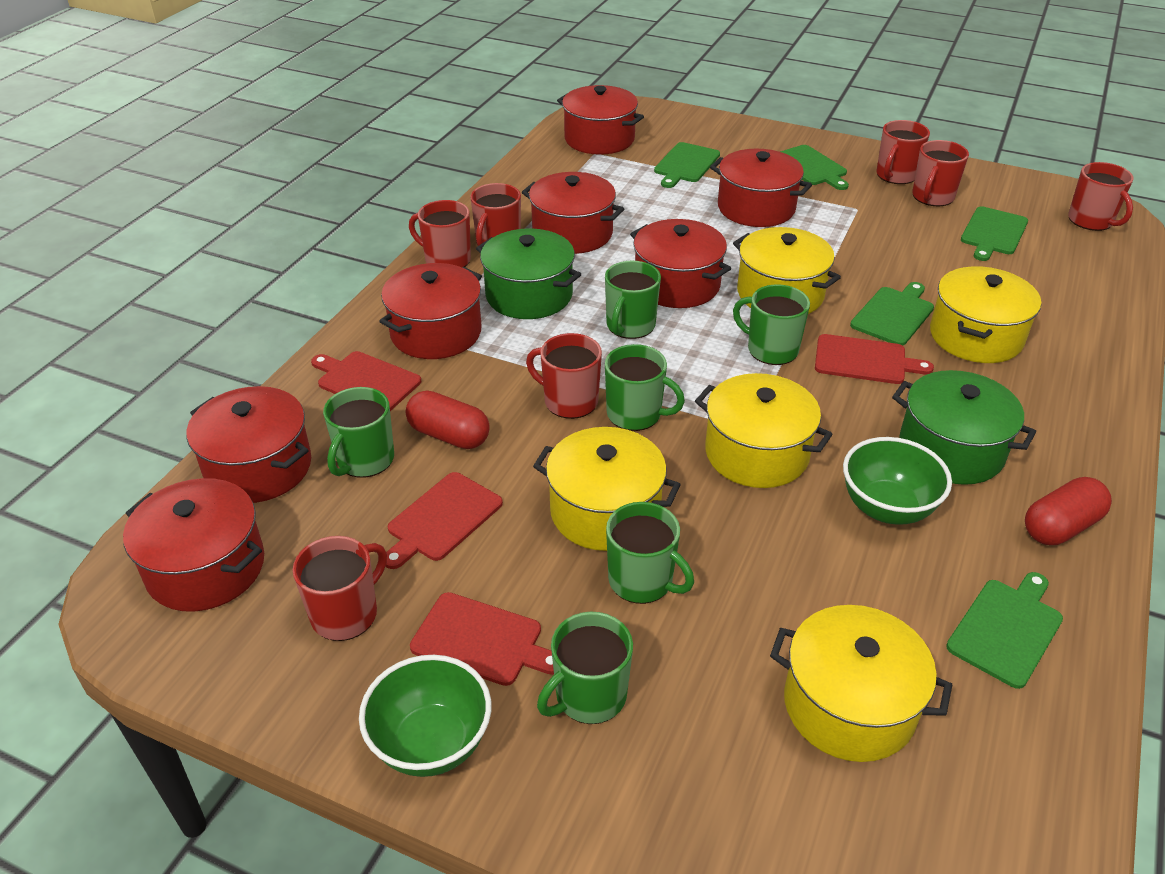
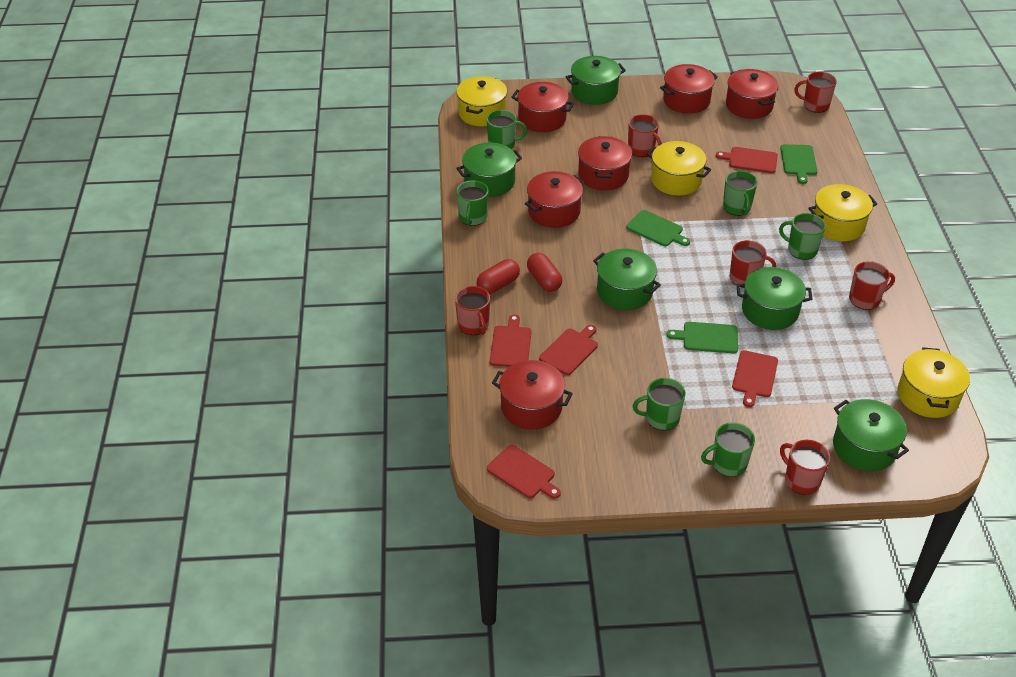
green bowl: 2 -> 0
green cutting board: 5 -> 3
green pot: 2 -> 5
red cutting board: 4 -> 5
red mug: 7 -> 6
red pot: 7 -> 6
yellow pot: 5 -> 4

